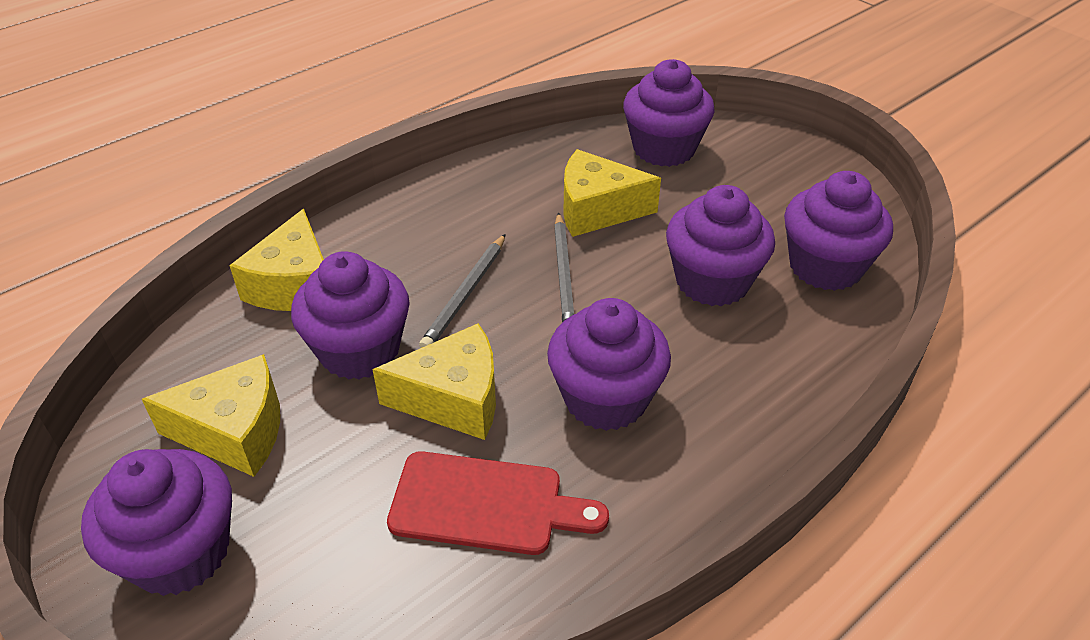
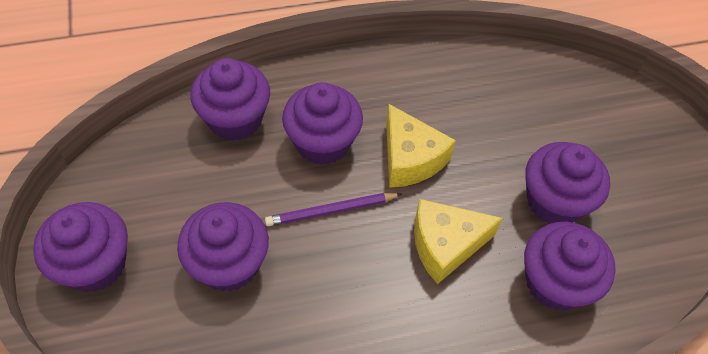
grey pencil: 2 -> 0
purple pencil: 0 -> 1
red cutting board: 1 -> 0
yellow cheese: 4 -> 2

